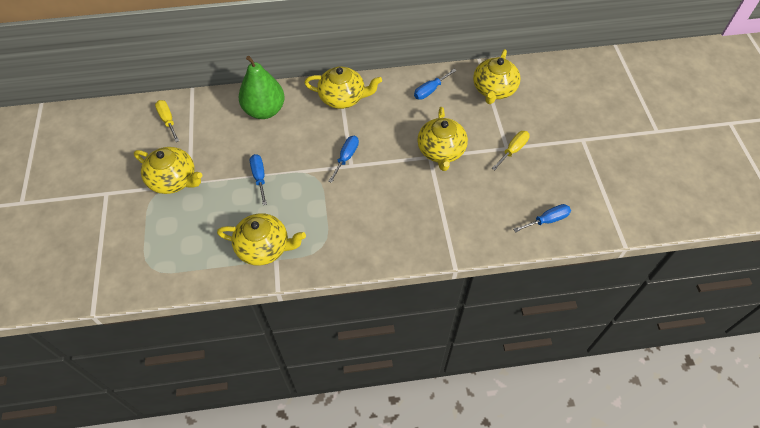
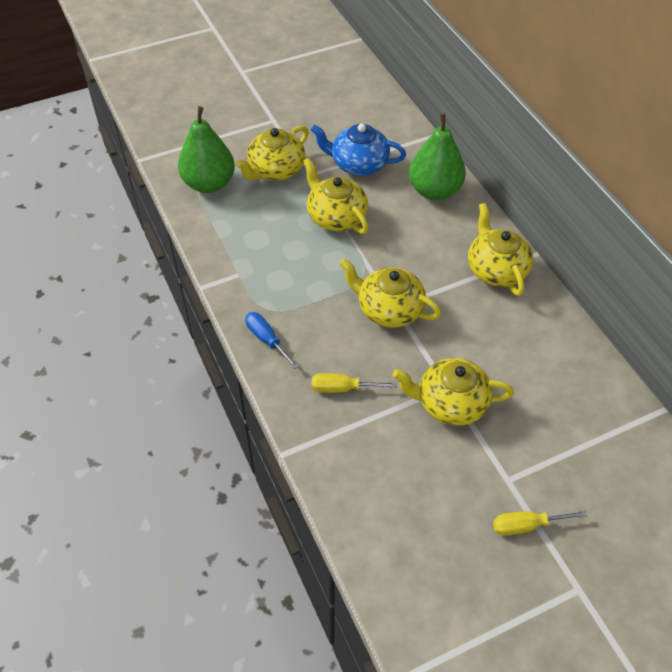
blue screwdriver: 4 -> 1
blue teapot: 0 -> 1
green pear: 1 -> 2

